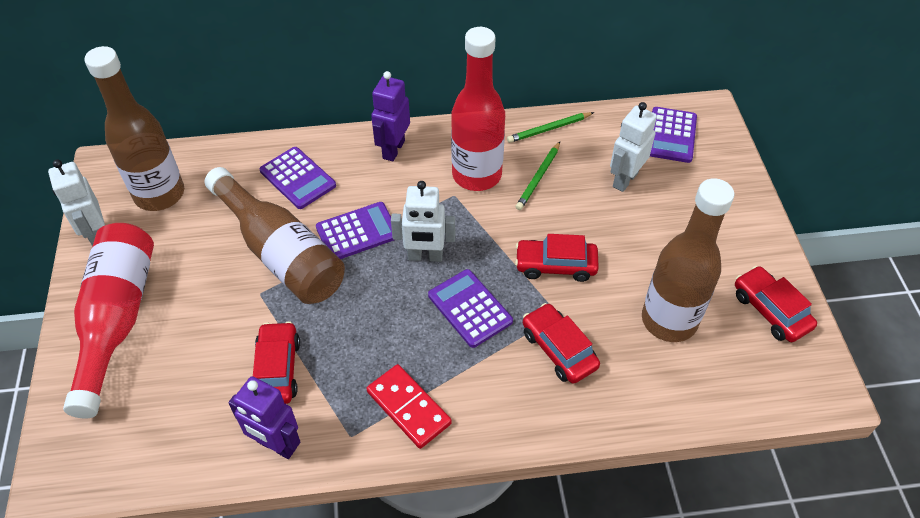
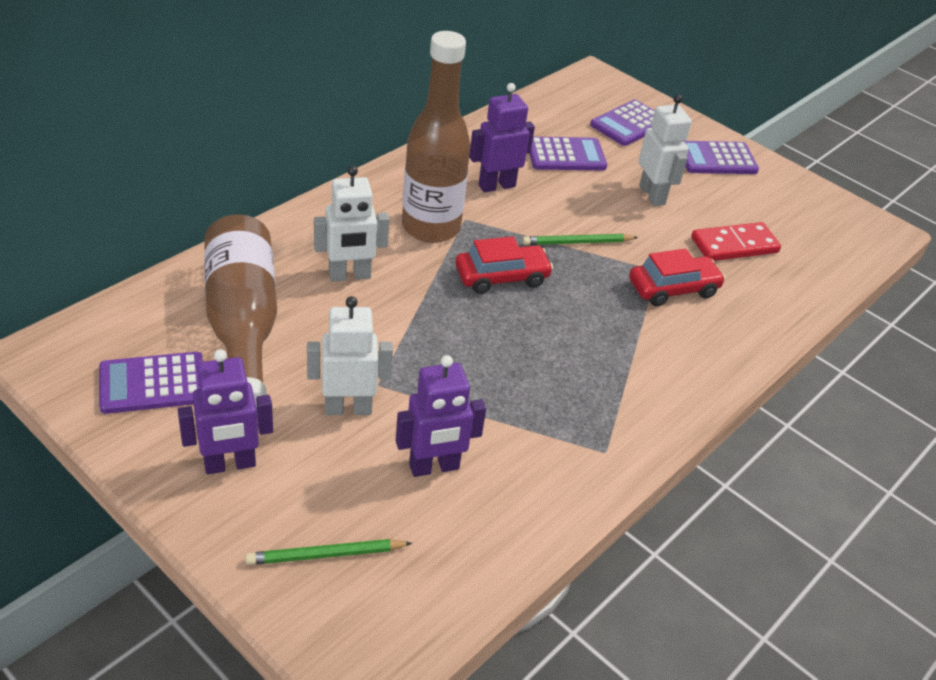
brown bottle: 3 -> 2
purple robot: 2 -> 3
red bottle: 2 -> 0
red car: 4 -> 2

